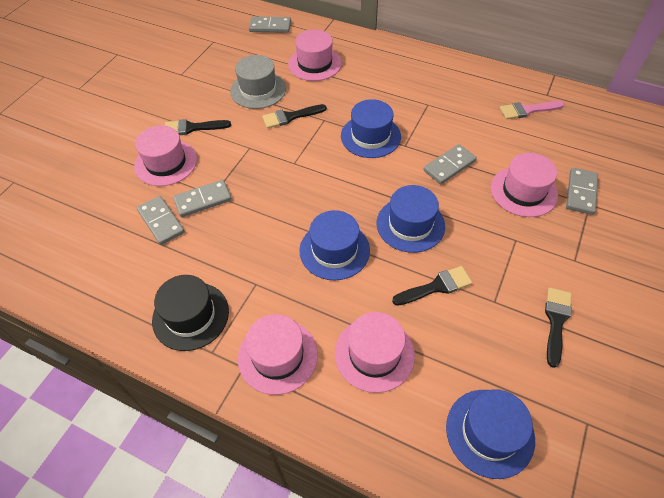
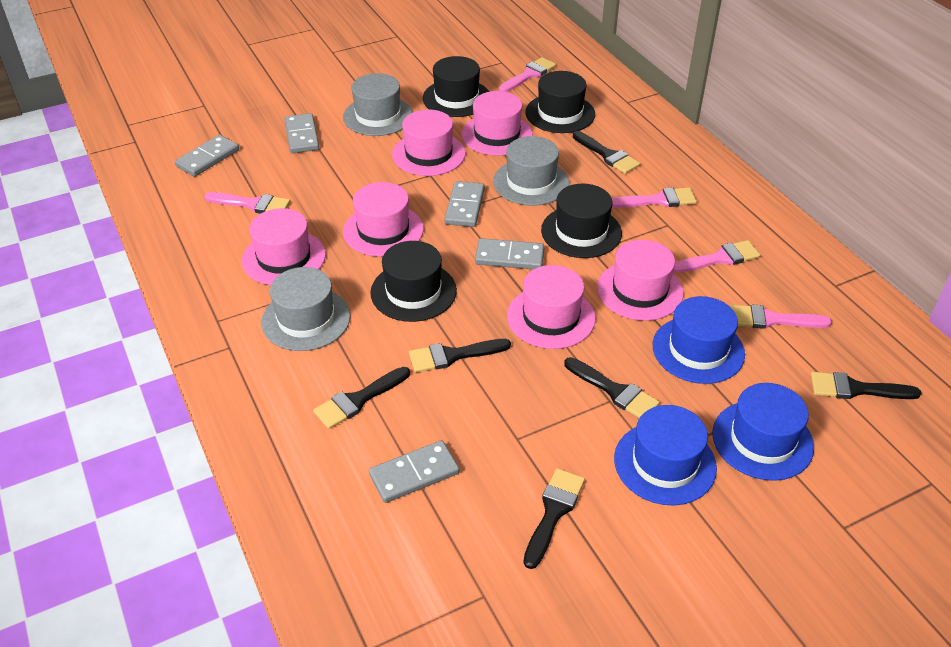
black brush: 4 -> 6
black hat: 1 -> 4
blue hat: 4 -> 3
grey hat: 1 -> 3
pink brush: 1 -> 5
pink hat: 5 -> 6

